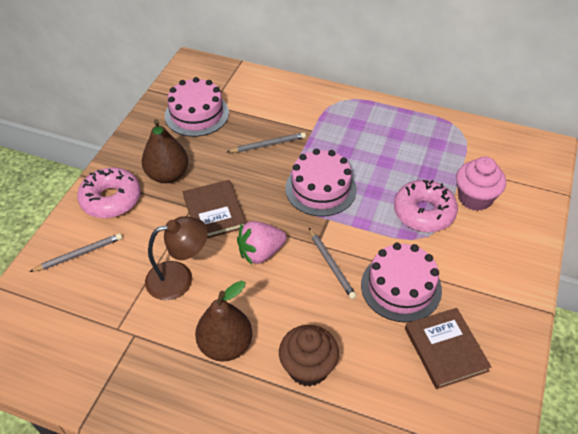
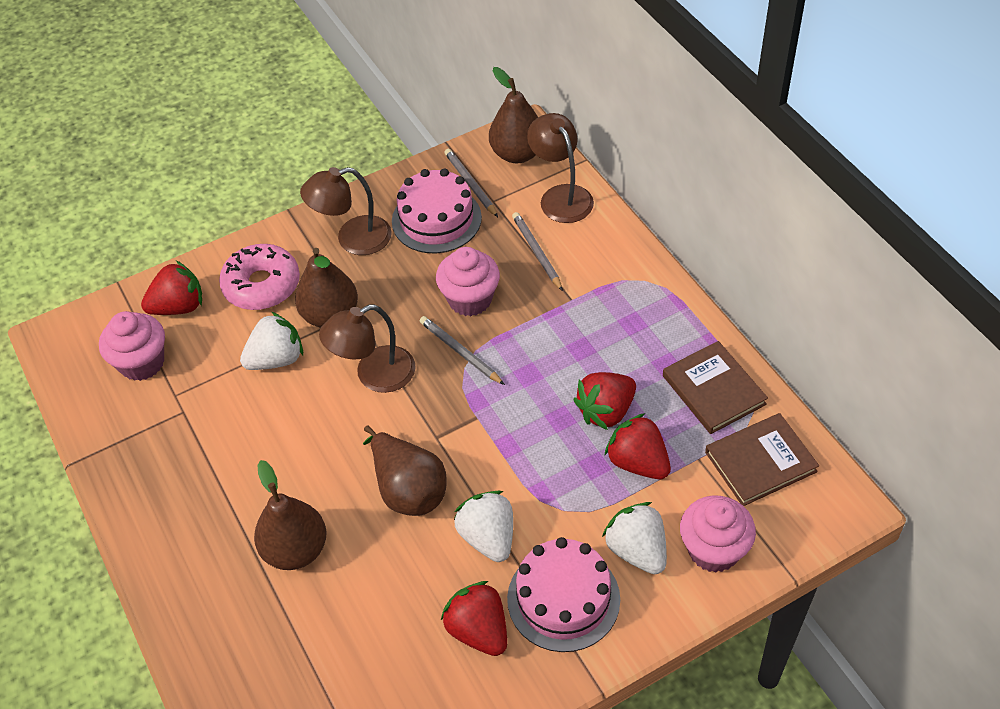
brown cupcake: 1 -> 0
brown lamp: 1 -> 3
brown pear: 2 -> 4
pink cake: 3 -> 2
pink cupcake: 1 -> 3
pink donut: 2 -> 1
pink strawberry: 1 -> 0
red strawberry: 0 -> 4
white strawberry: 0 -> 3

